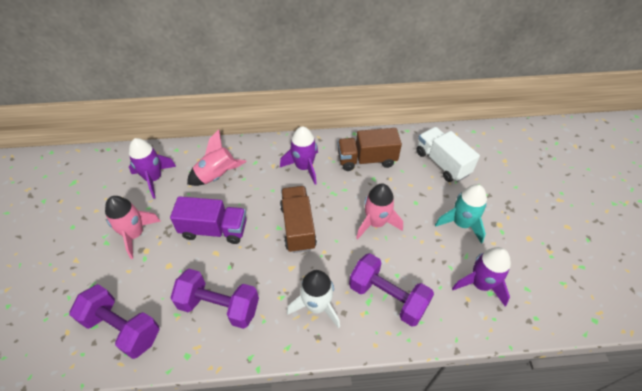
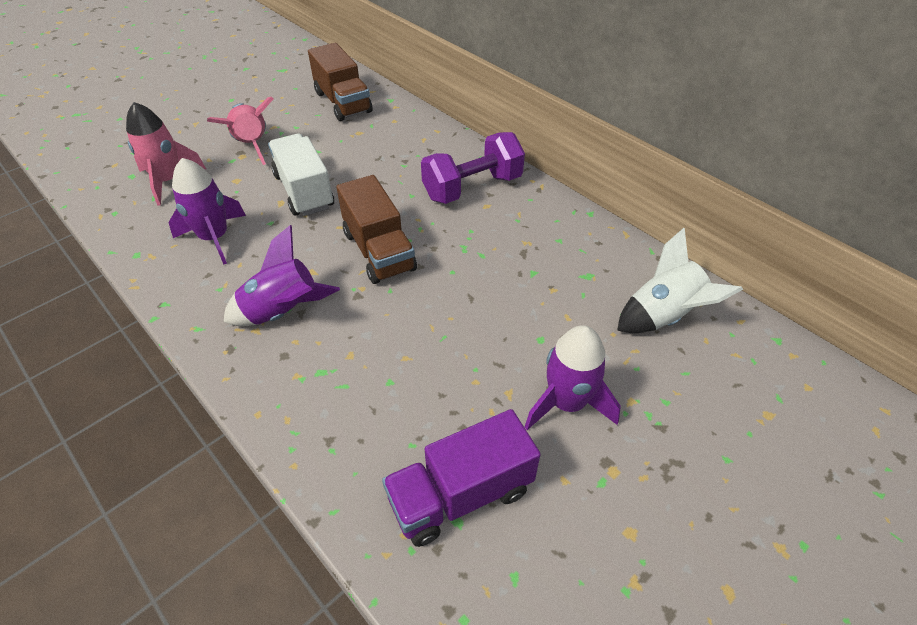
pink rocket: 3 -> 2
purple dumbbell: 3 -> 1
turquoise rocket: 1 -> 0

